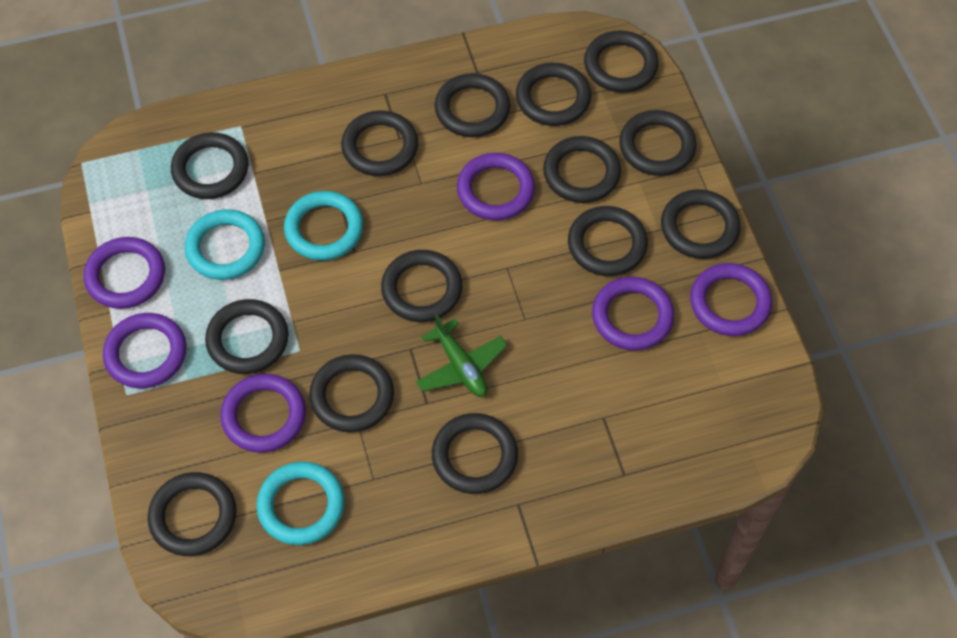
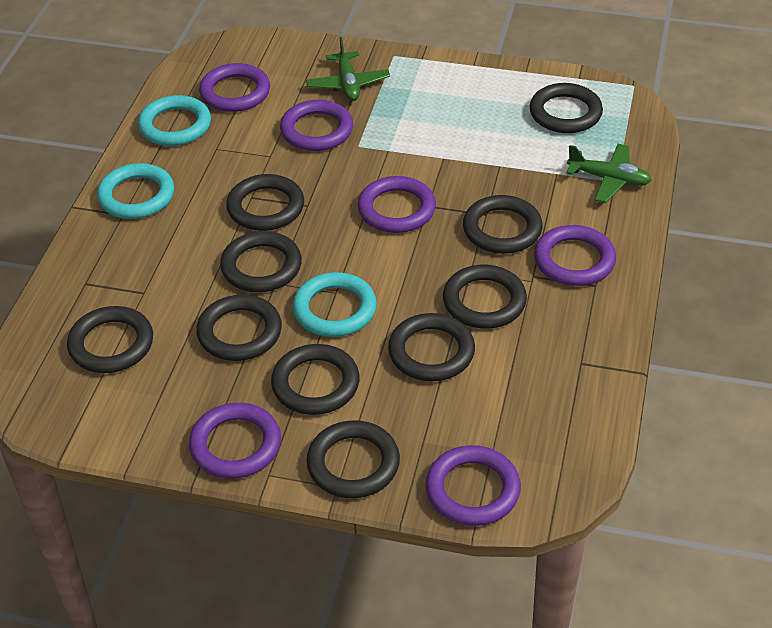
black ring: 14 -> 10
green plane: 1 -> 2

